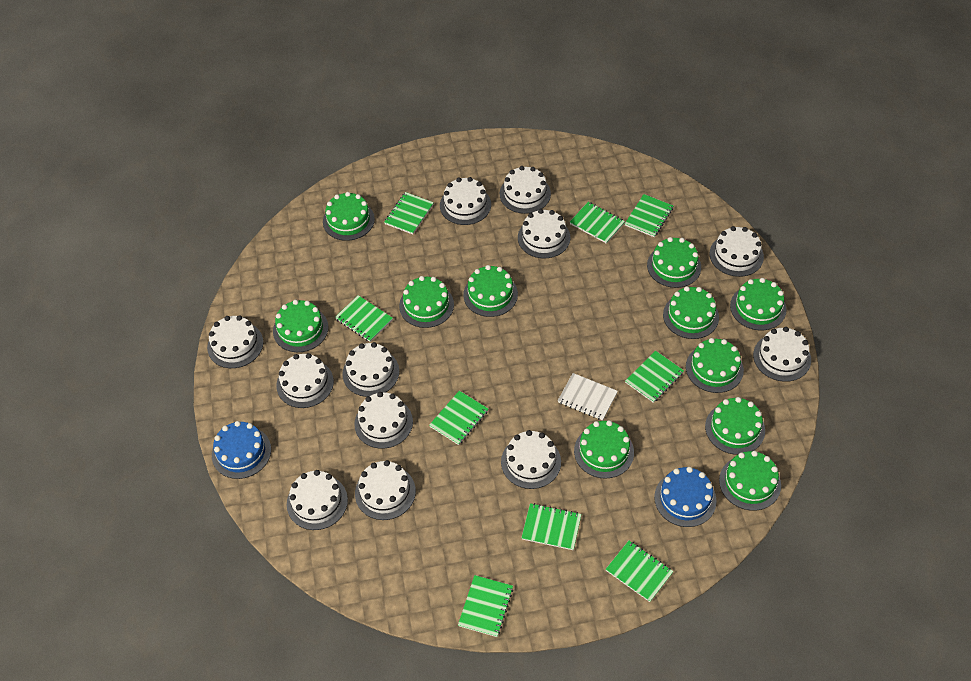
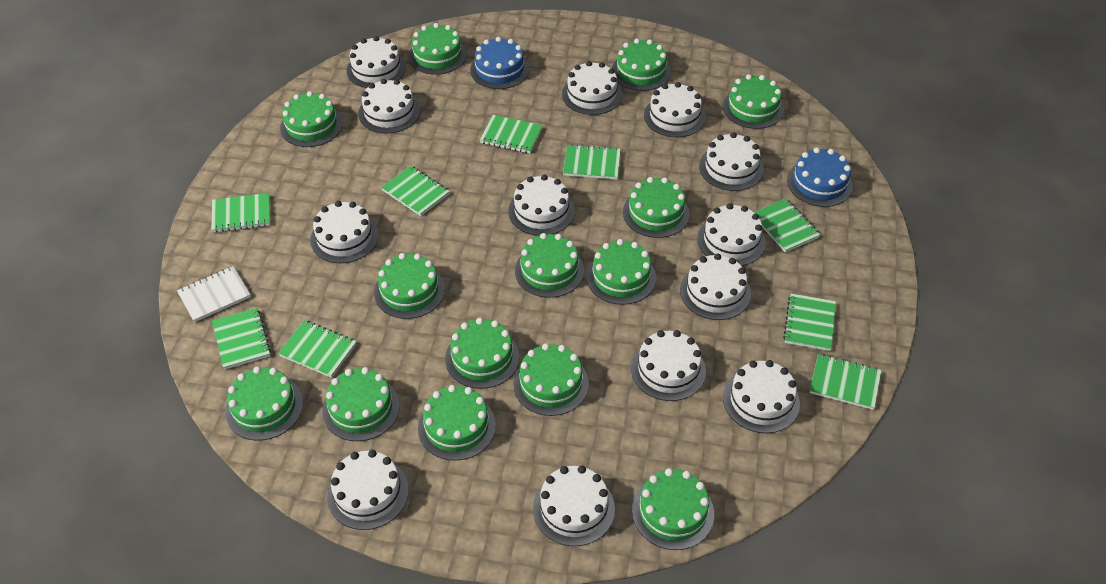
green cake: 11 -> 14
white cake: 12 -> 13

